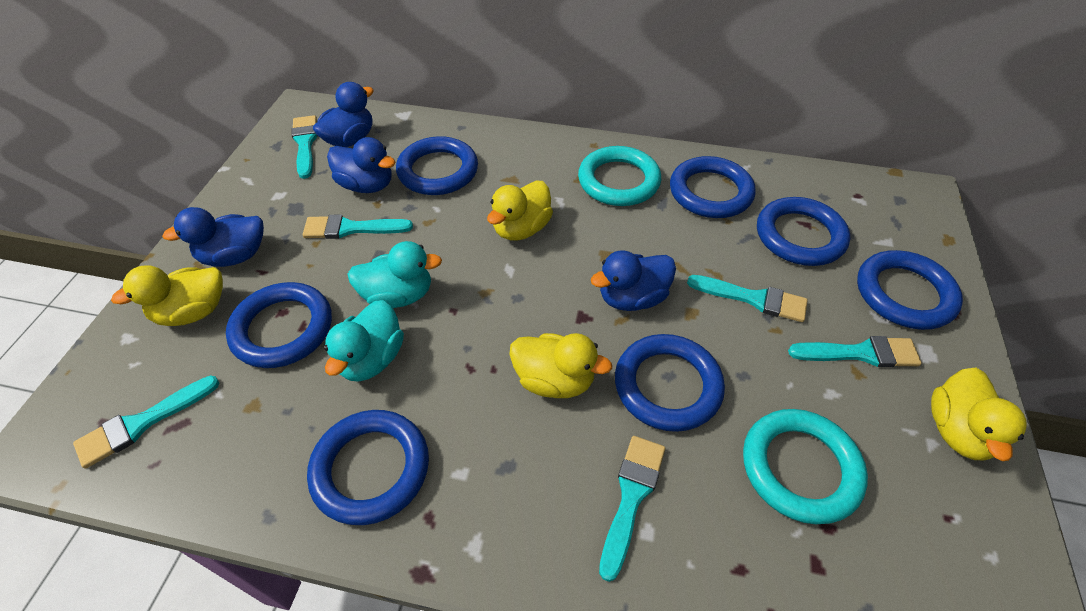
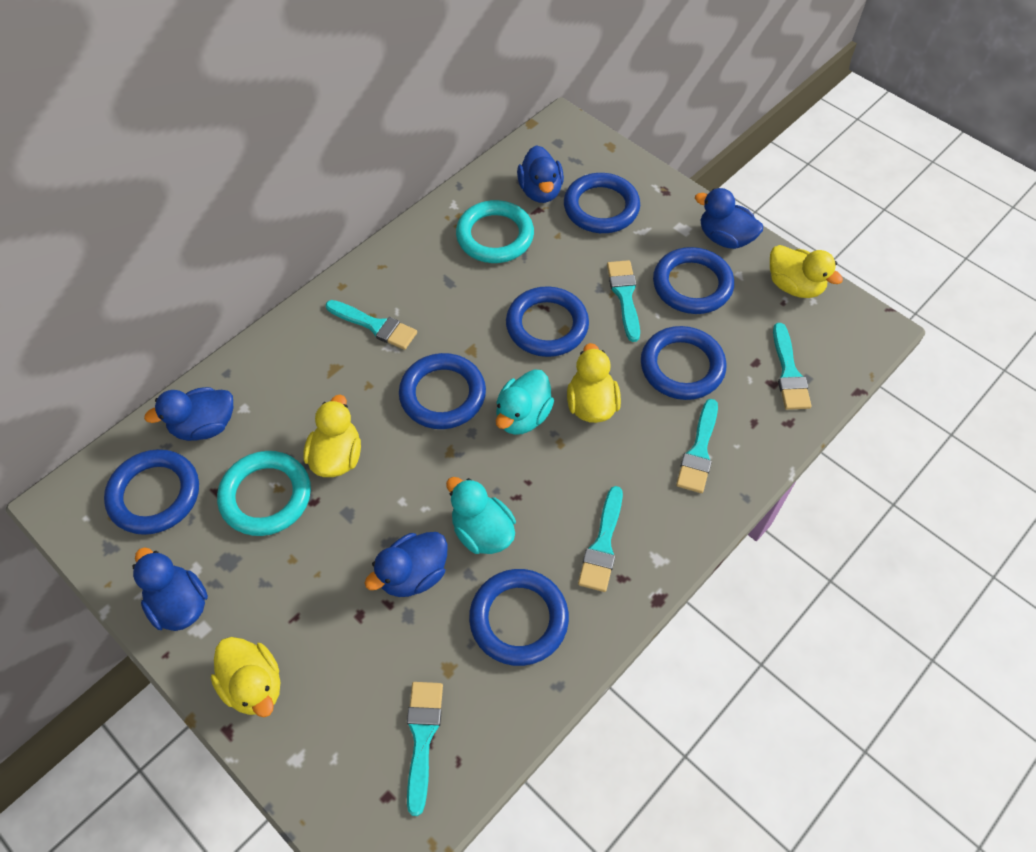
blue duck: 4 -> 5

